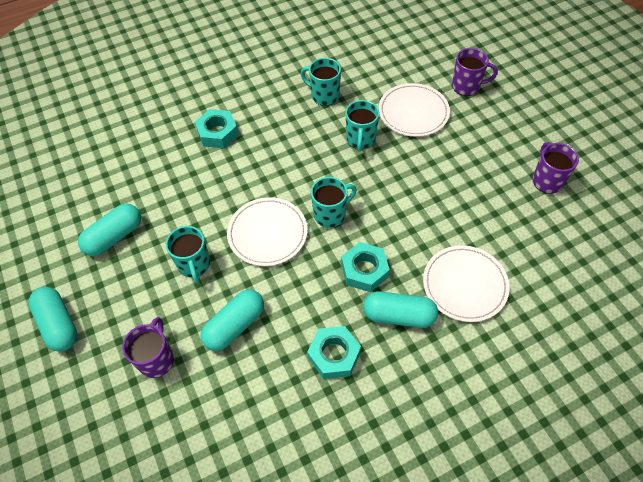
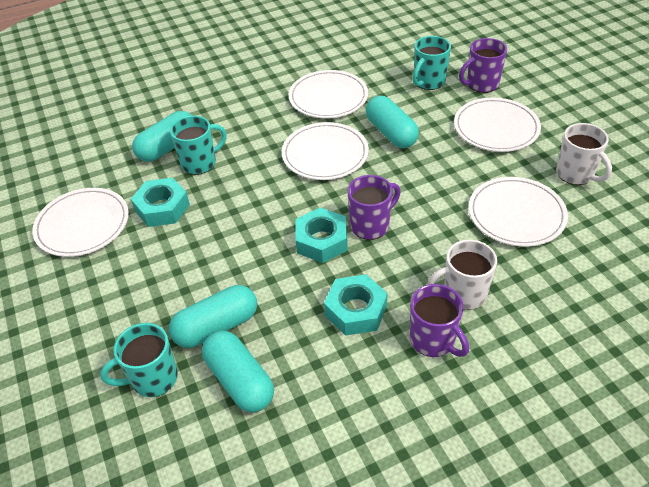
turquoise mug: 4 -> 3
white mug: 0 -> 2
white plate: 3 -> 5

